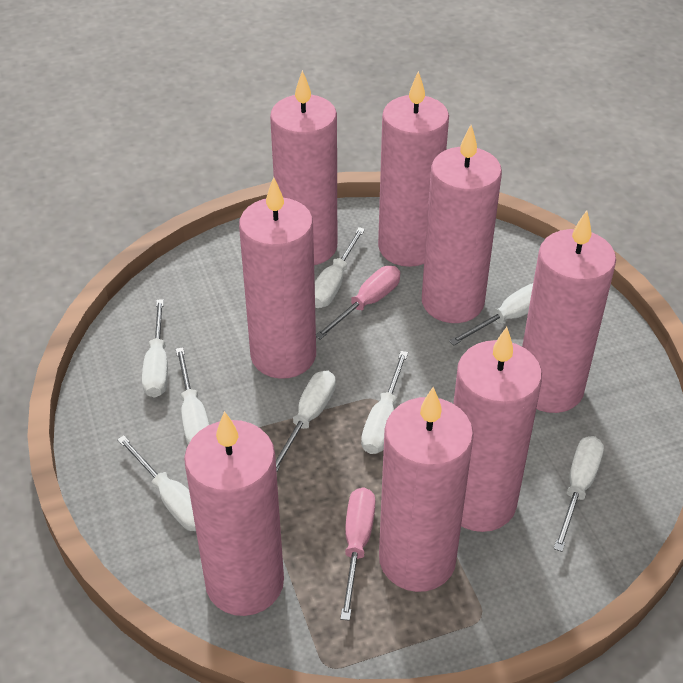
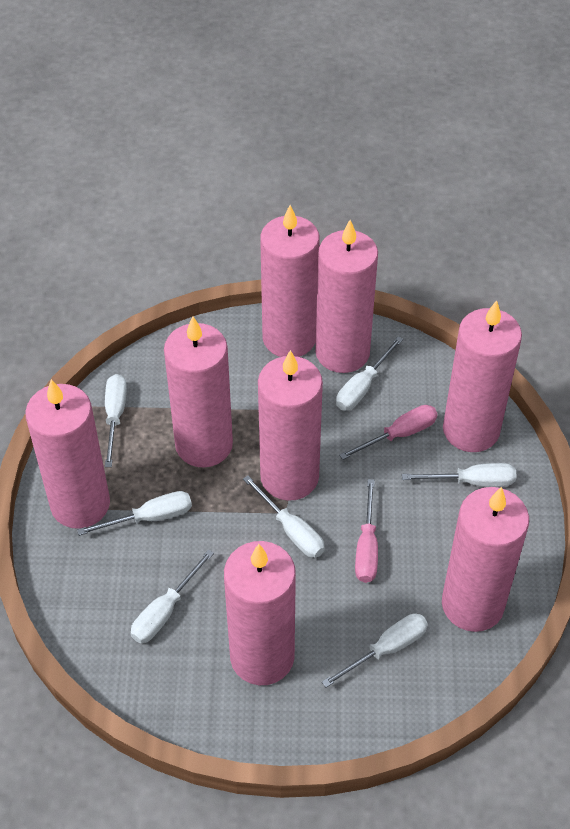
white screwdriver: 8 -> 7

